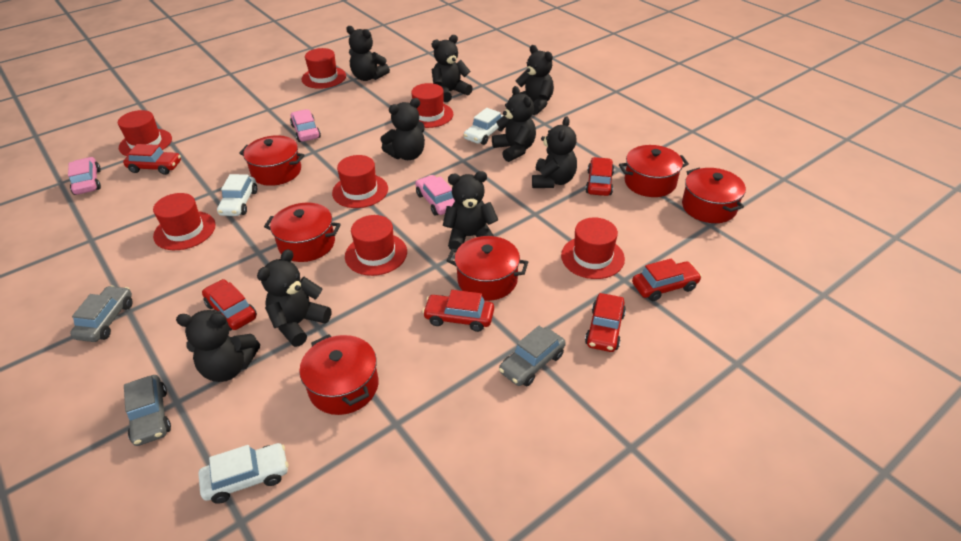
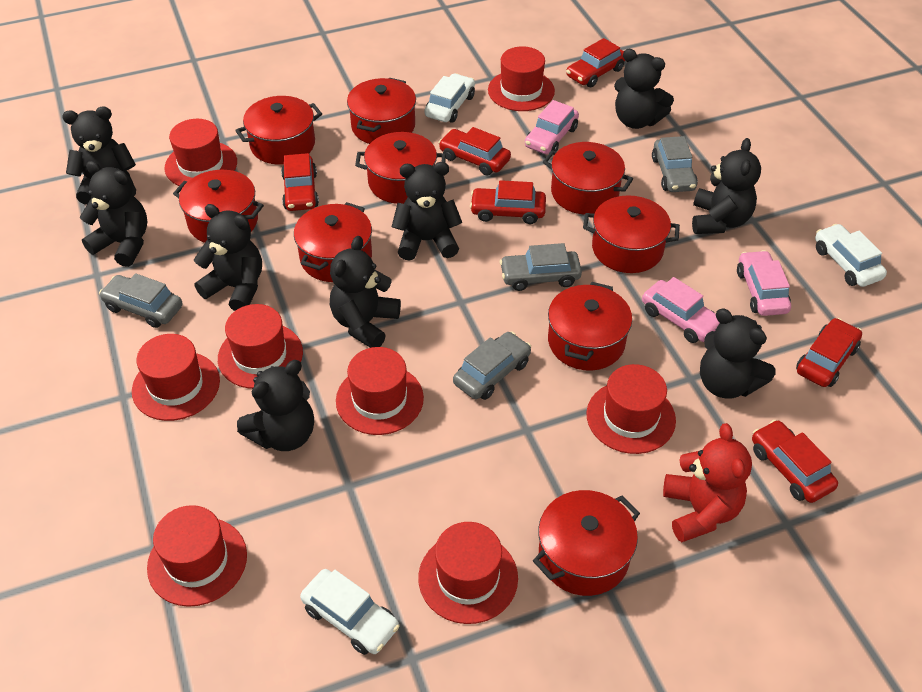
grey car: 3 -> 4
red hat: 7 -> 8
red pot: 6 -> 9
red teddy bear: 0 -> 1

